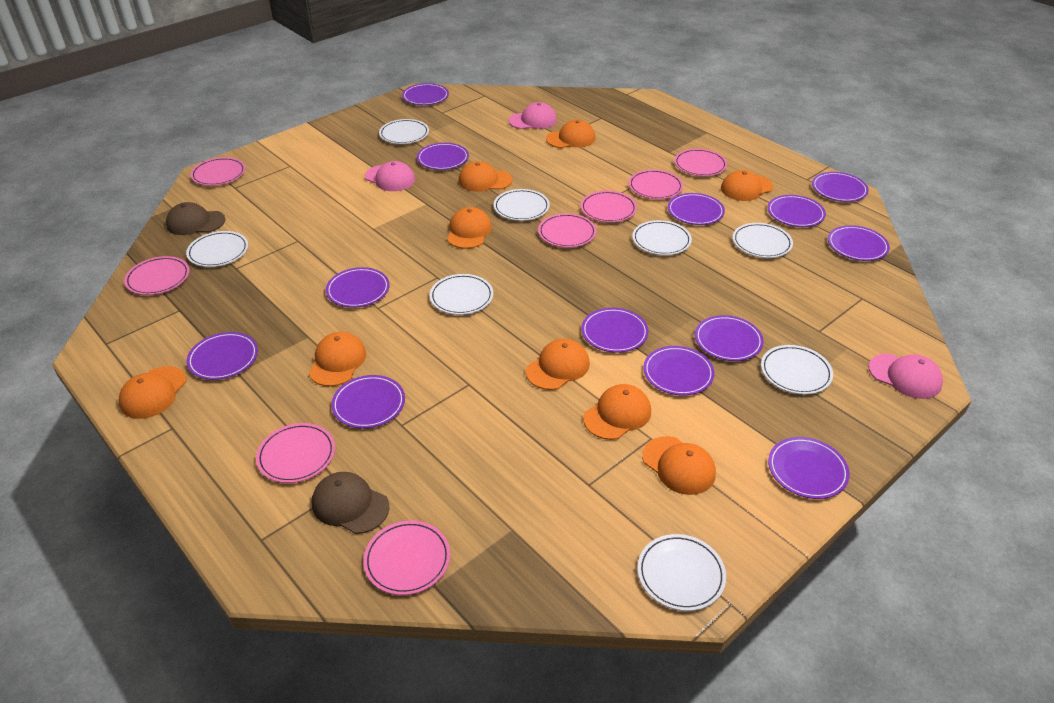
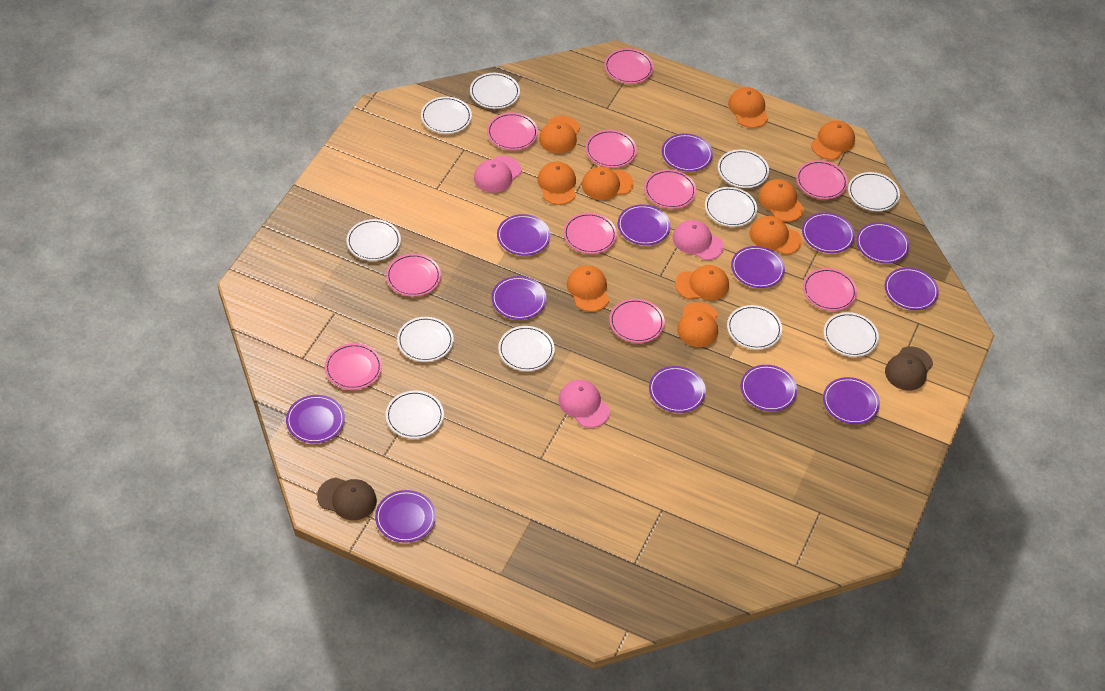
orange cap: 9 -> 10
pink plate: 8 -> 10
white plate: 8 -> 11

